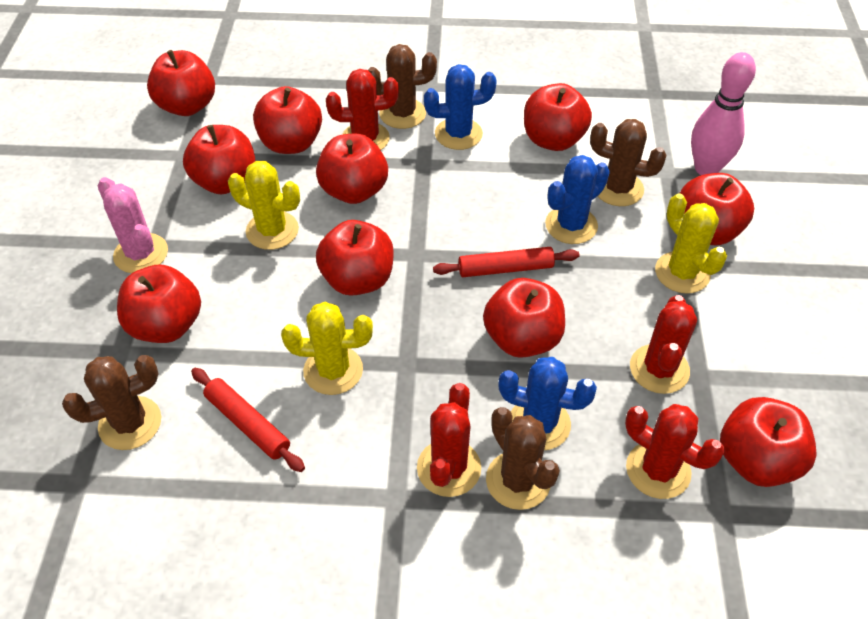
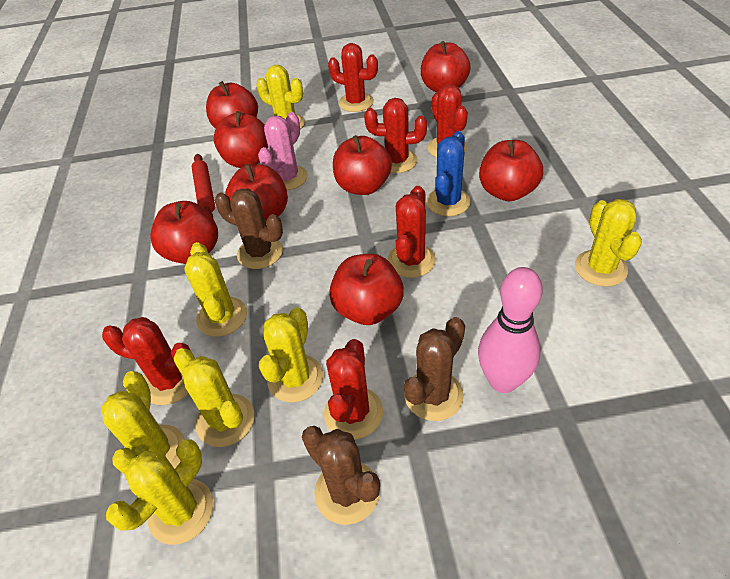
blue cactus: 3 -> 1
brown cactus: 4 -> 3
red apple: 10 -> 8
red cactus: 4 -> 6
red rolling pin: 2 -> 1
yellow cactus: 3 -> 7

